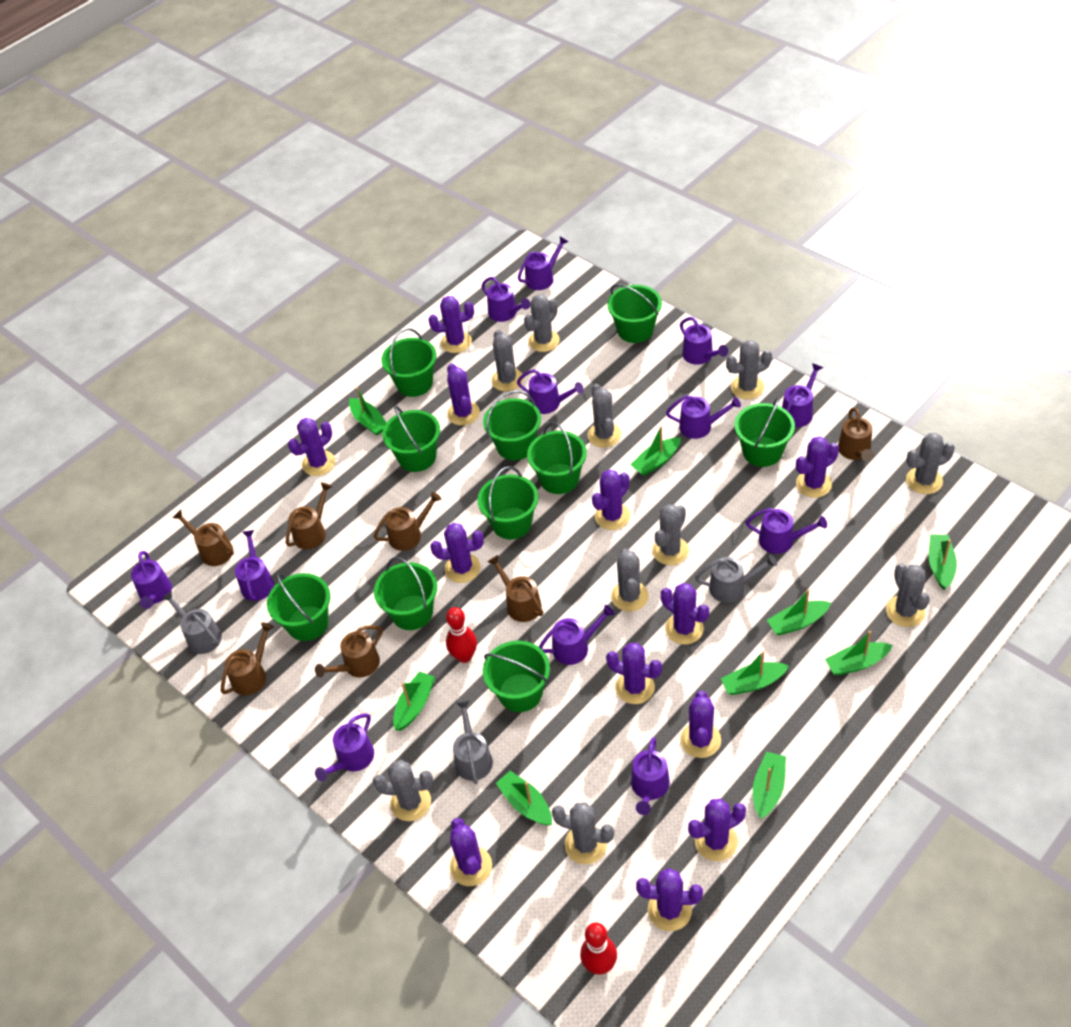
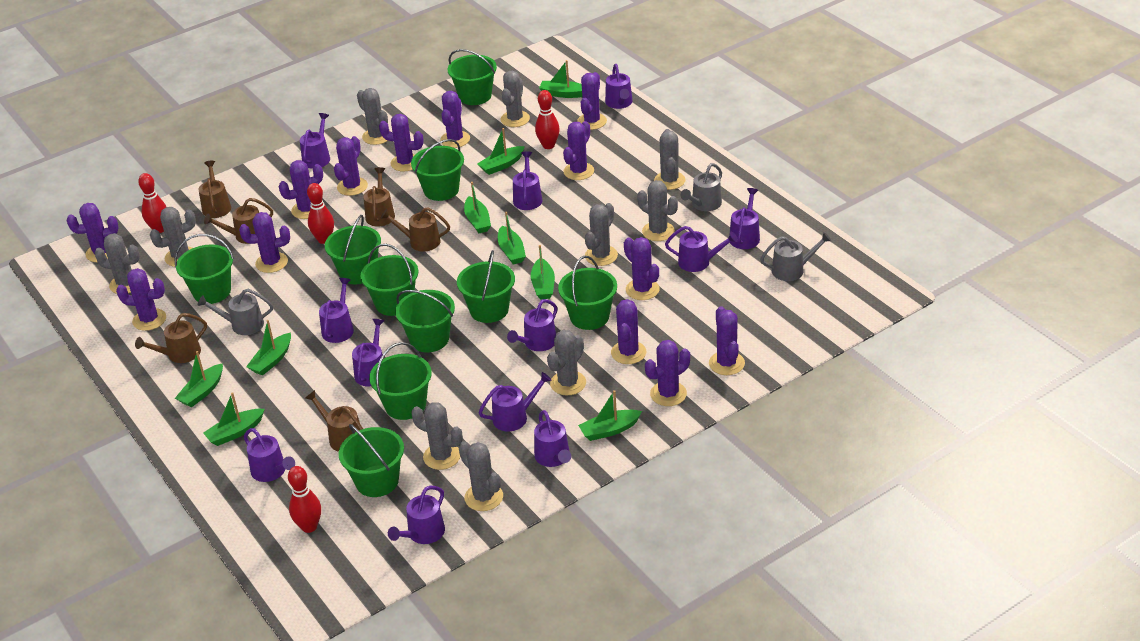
brown watering can: 7 -> 6
purple cactus: 12 -> 13
red bowling pin: 2 -> 4

